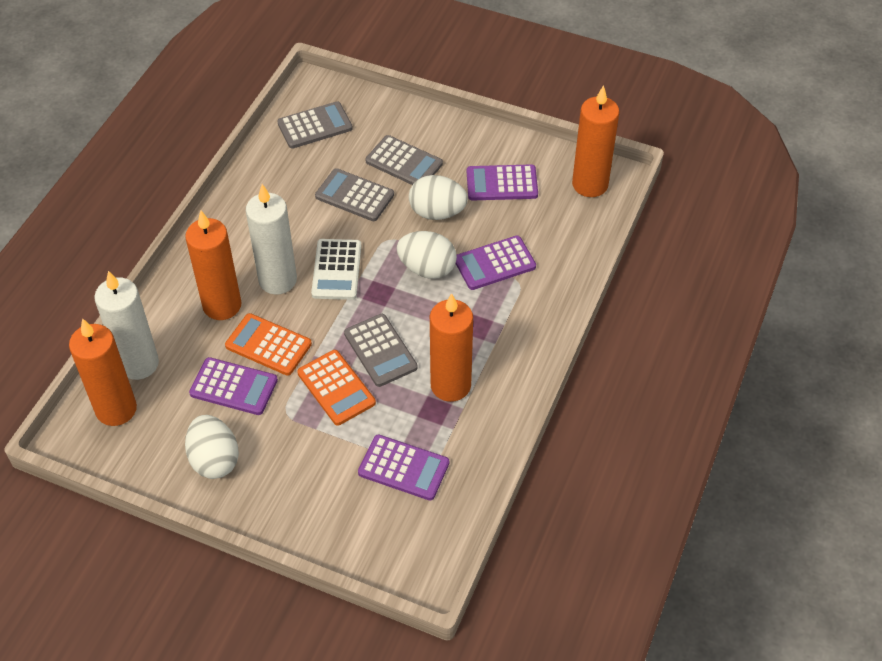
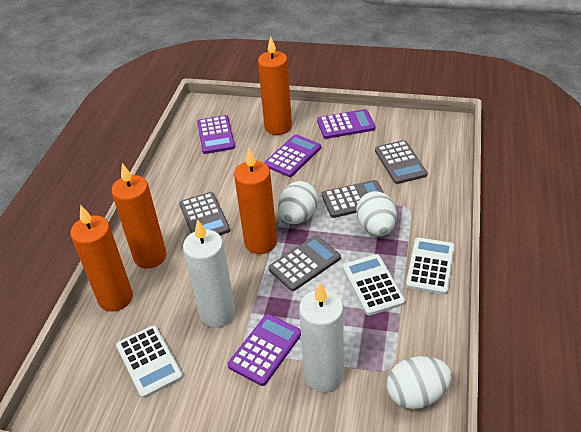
orange calculator: 2 -> 0
white calculator: 1 -> 3

